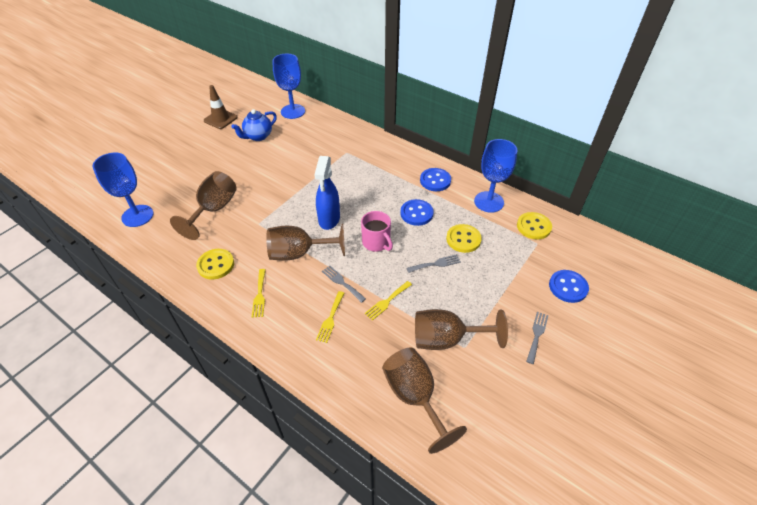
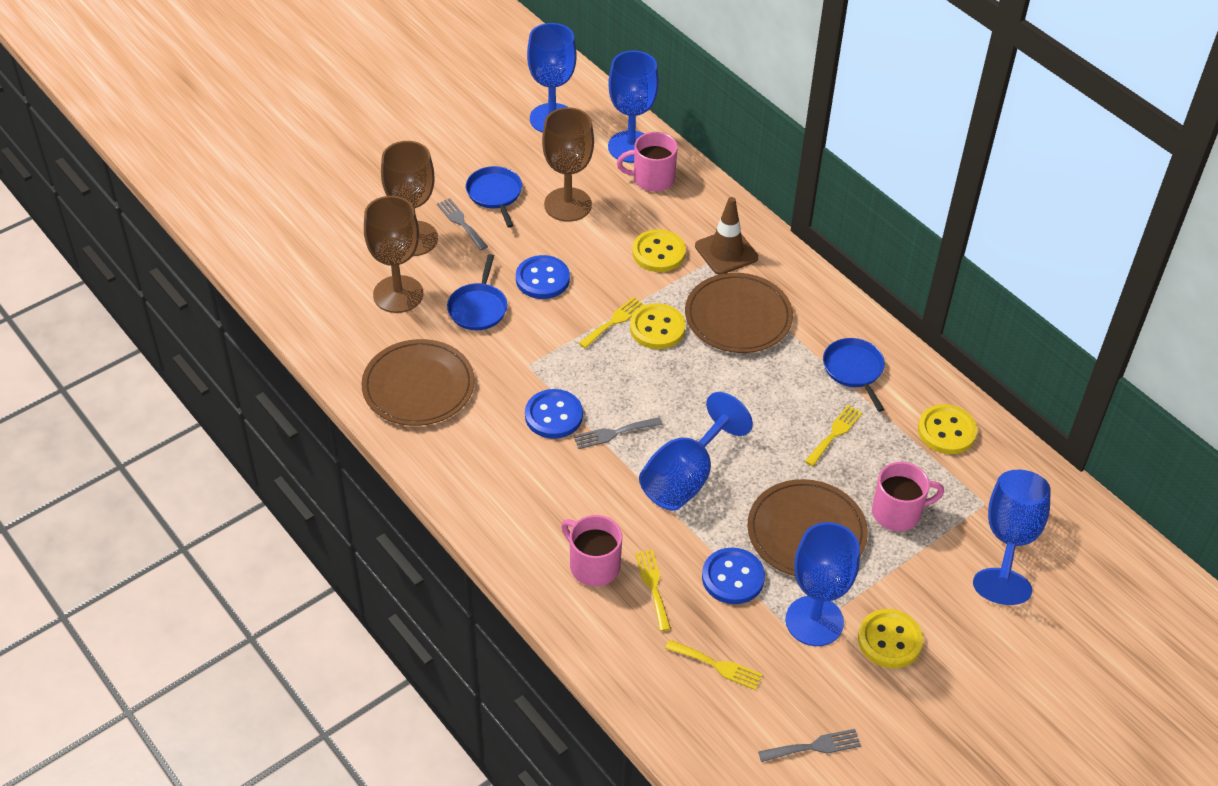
blue goblet: 3 -> 5
blue pan: 0 -> 3
blue spray bottle: 1 -> 0
blue teapot: 1 -> 0
brown goblet: 4 -> 3
brown plate: 0 -> 3
pink mug: 1 -> 3
yellow button: 3 -> 4
yellow fork: 3 -> 4

